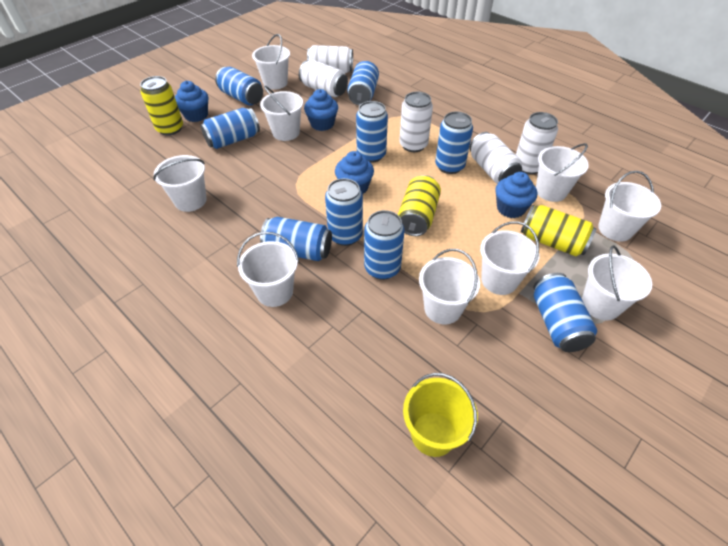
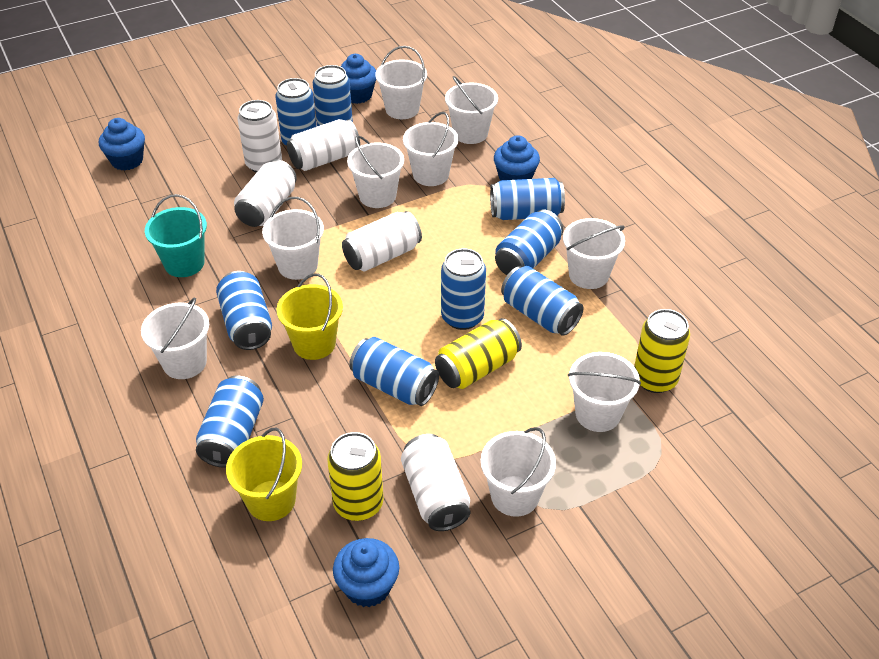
turquoise bucket: 0 -> 1
yellow bucket: 1 -> 2

